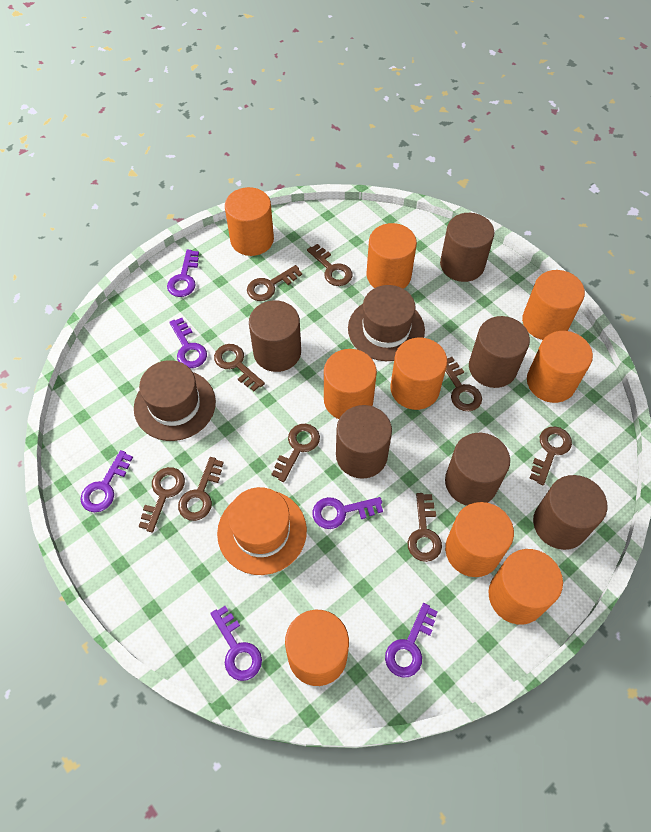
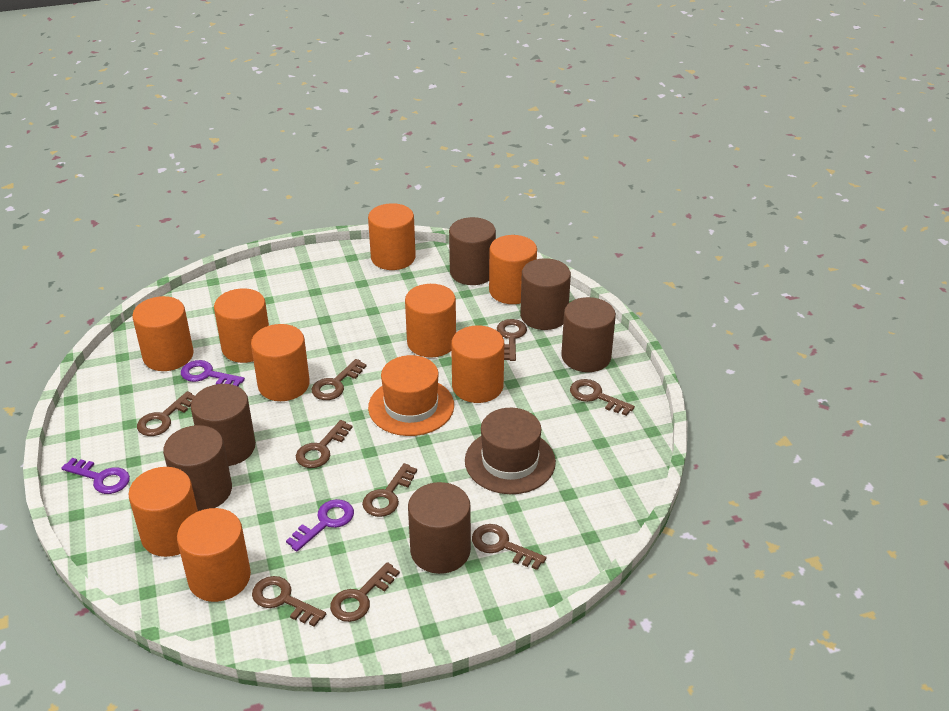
brown hat: 2 -> 1
purple key: 6 -> 3

